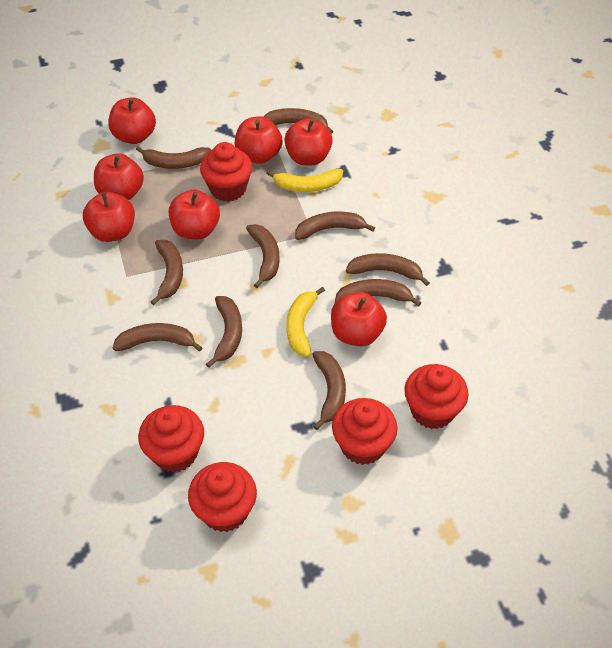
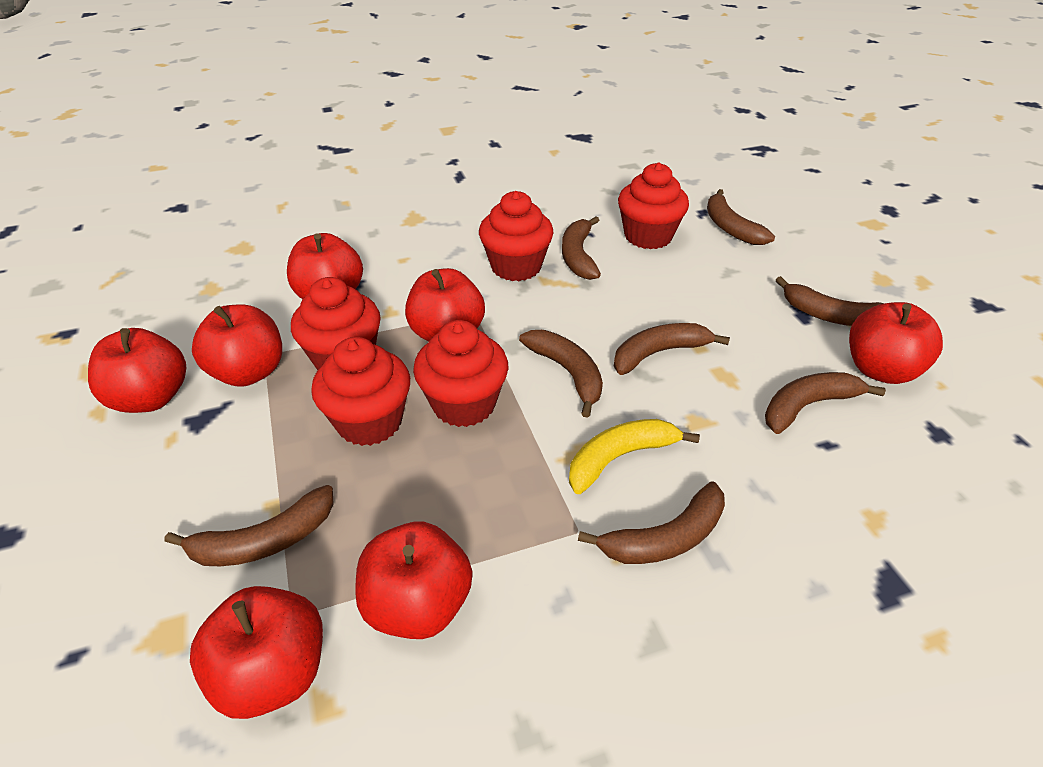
brown banana: 10 -> 8
yellow banana: 2 -> 1

